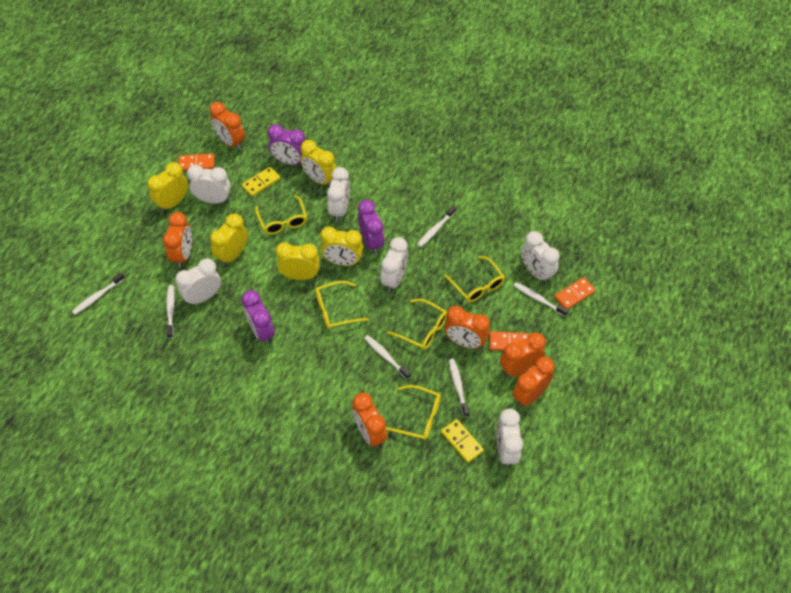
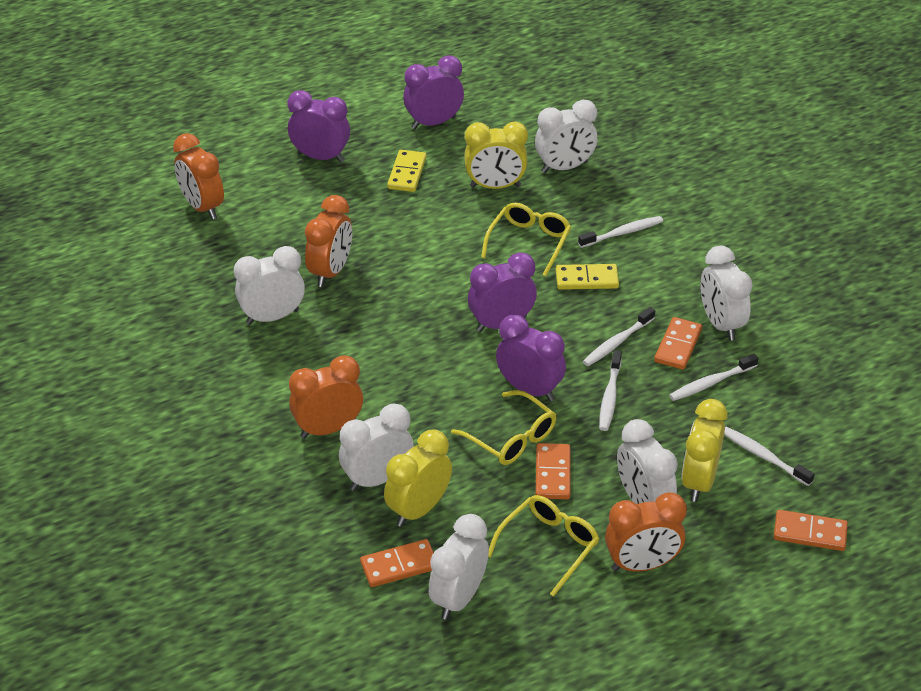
orange clock: 6 -> 4
orange domino: 3 -> 4
purple clock: 3 -> 4
white toothbrush: 6 -> 5
yellow clock: 5 -> 3
yellow glasses: 5 -> 3

